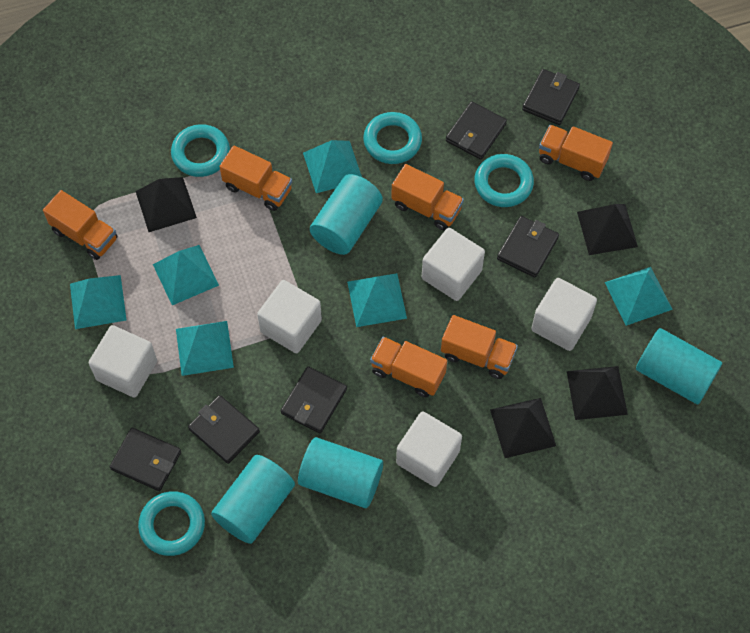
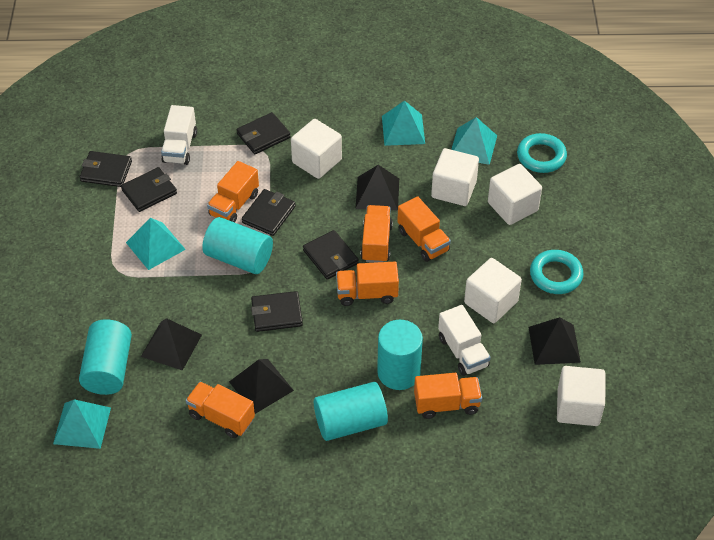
turquoise pyramid: 6 -> 4
turquoise ring: 4 -> 2
white truck: 0 -> 2

